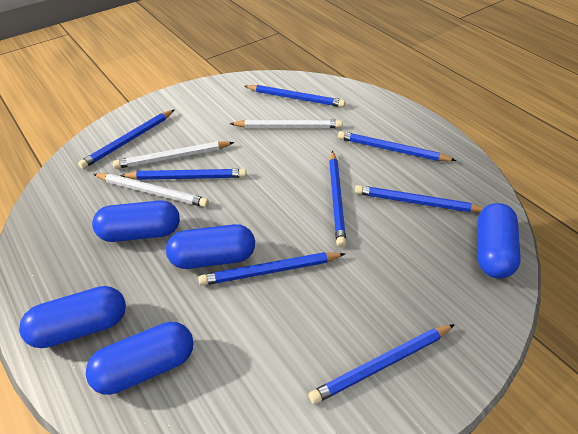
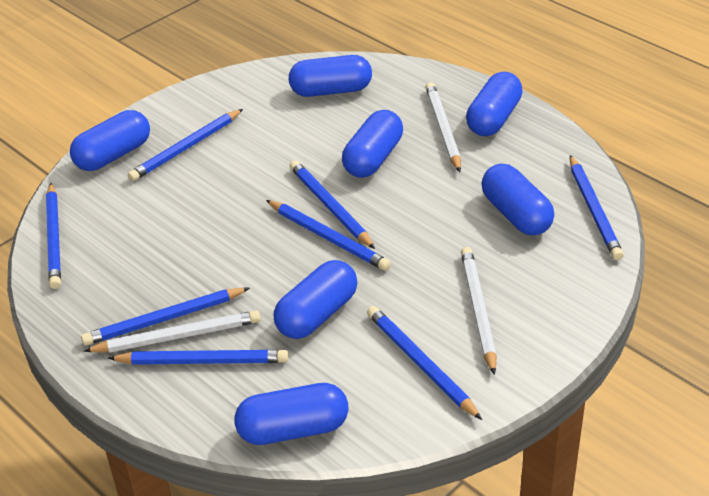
blue capsule: 5 -> 7

